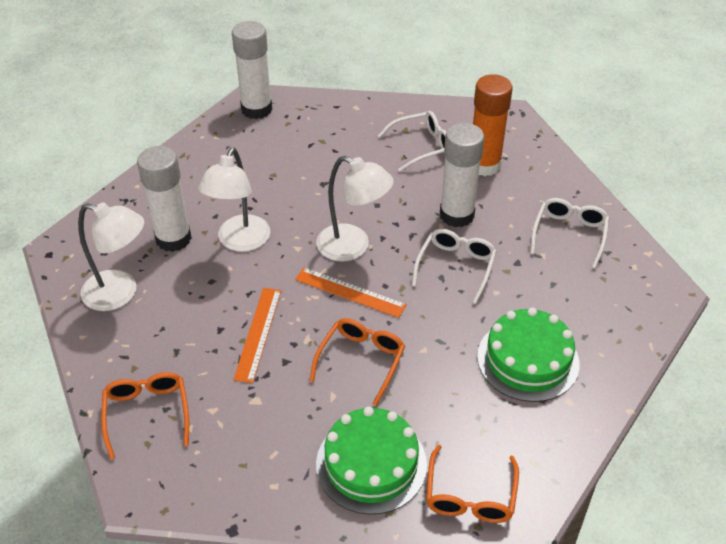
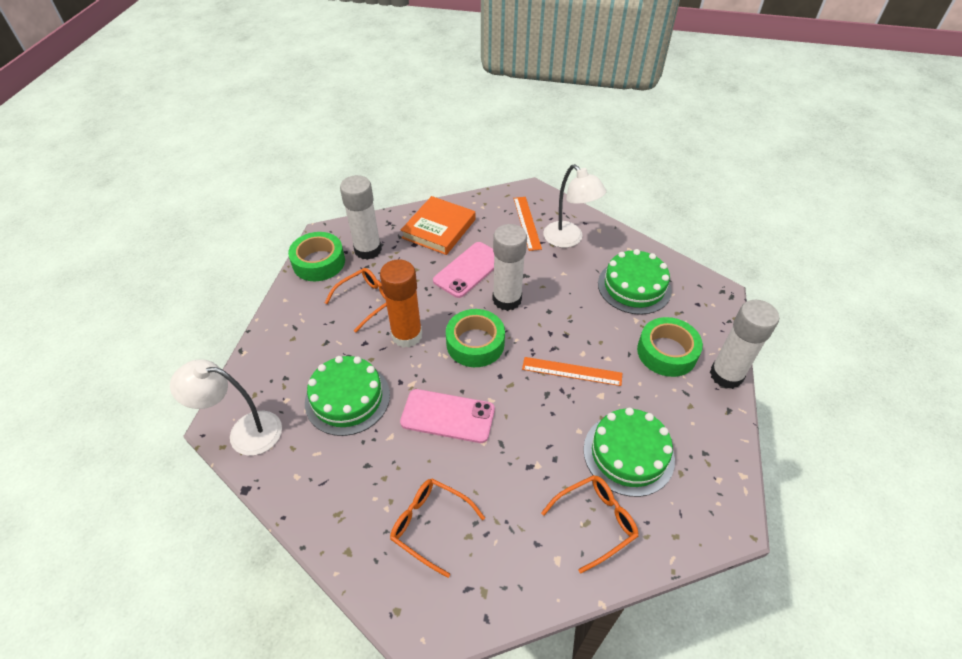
green cake: 2 -> 3
green tape: 0 -> 3
orange book: 0 -> 1
pink phone: 0 -> 2
white glasses: 3 -> 0
white lamp: 3 -> 2

